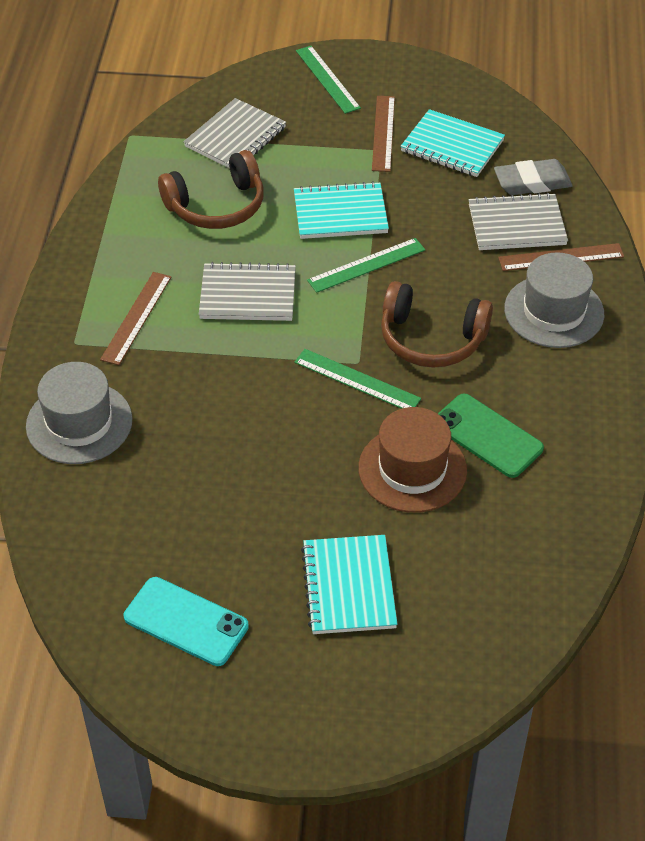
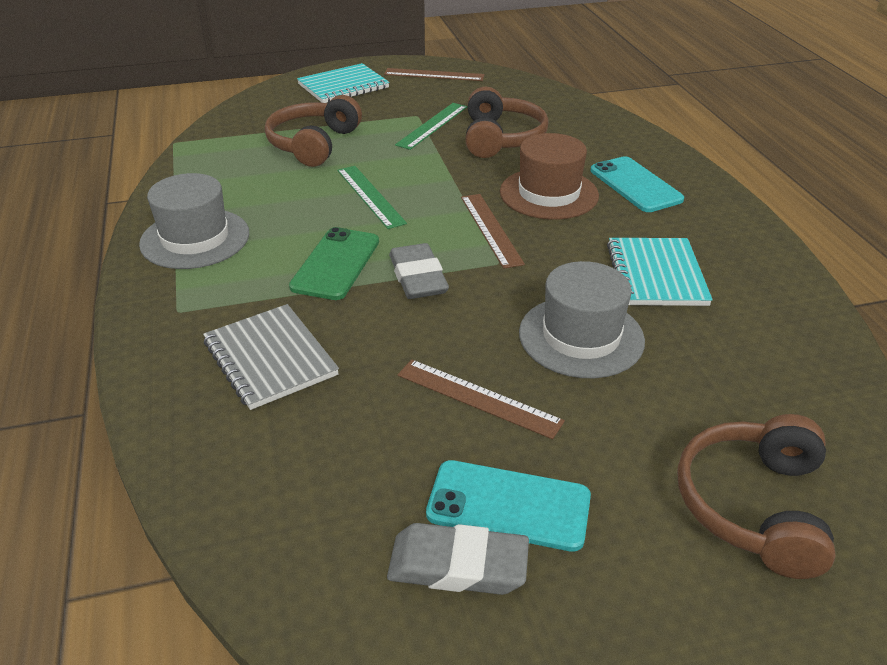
brown headphones: 2 -> 3
green ruler: 3 -> 2
grey eraser: 1 -> 2
grey notebook: 3 -> 1
turquoise notebook: 3 -> 2
turquoise phone: 1 -> 2

